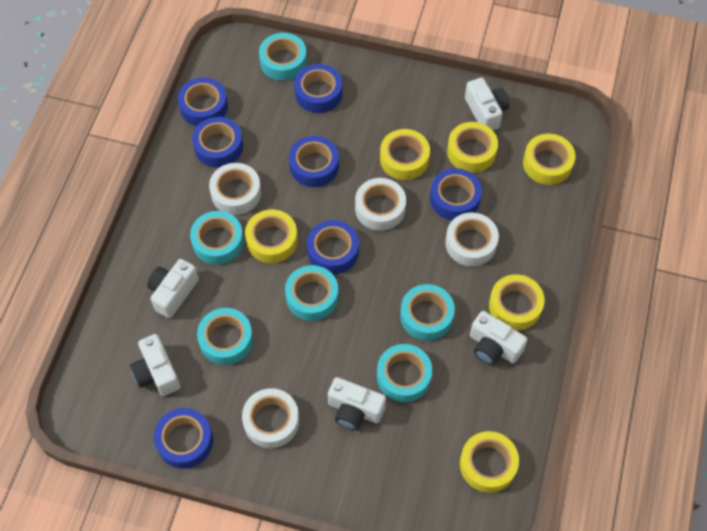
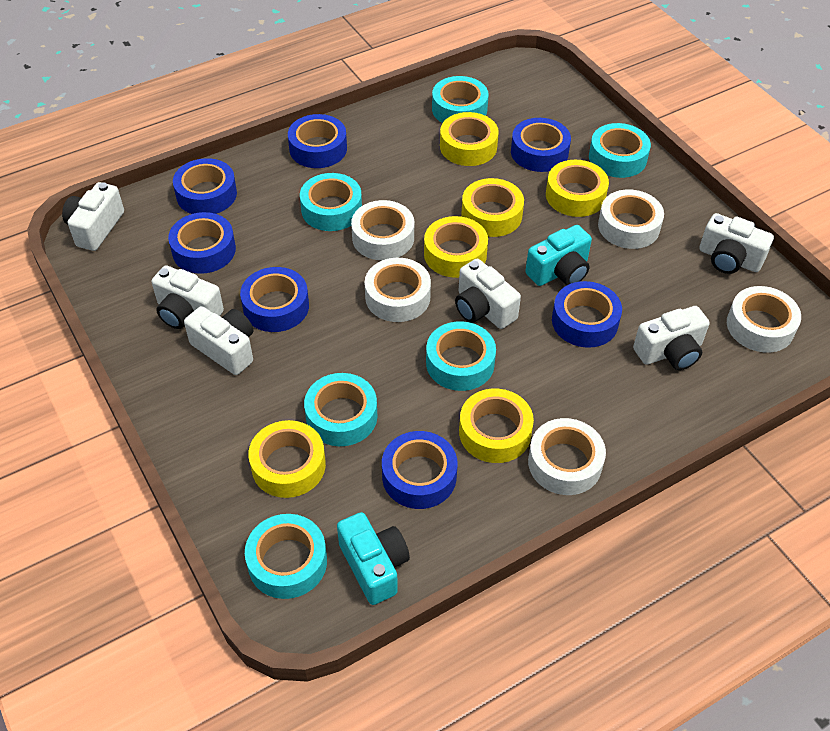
turquoise camera: 0 -> 2
white camera: 5 -> 6
white tape: 4 -> 5

